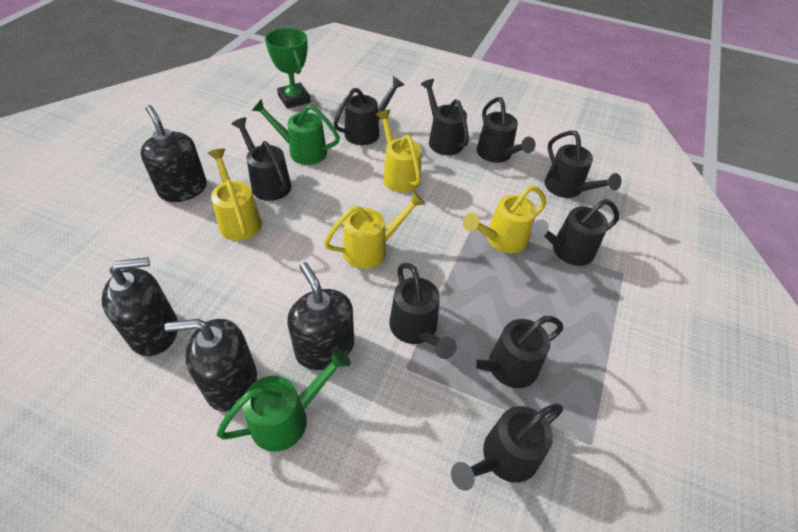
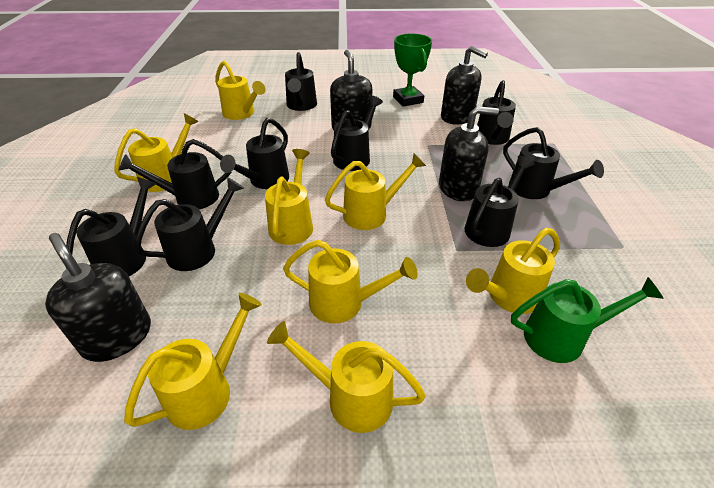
green watering can: 2 -> 1
yellow watering can: 4 -> 8

